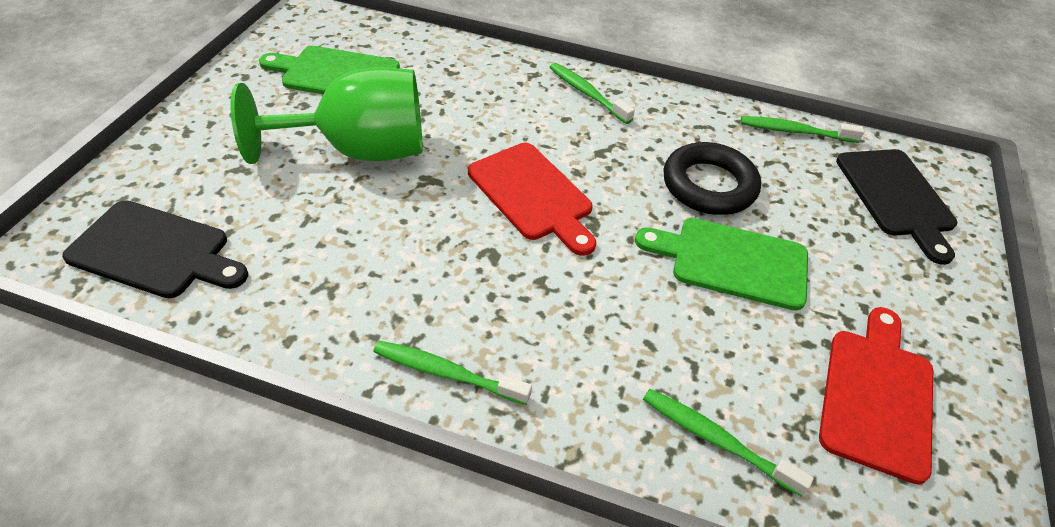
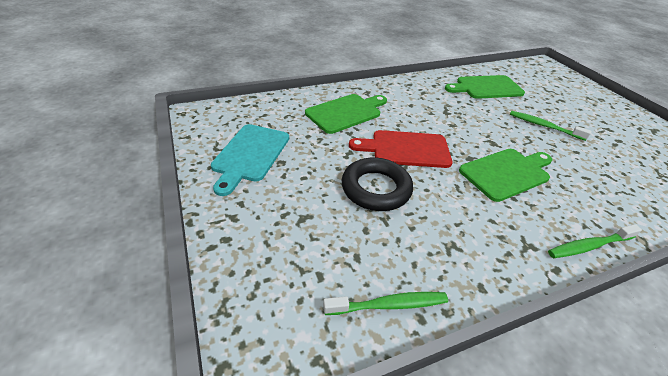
black cutting board: 2 -> 0
green cutting board: 2 -> 3
green goblet: 1 -> 0
green toothbrush: 4 -> 3
red cutting board: 2 -> 1
turquoise cutting board: 0 -> 1

